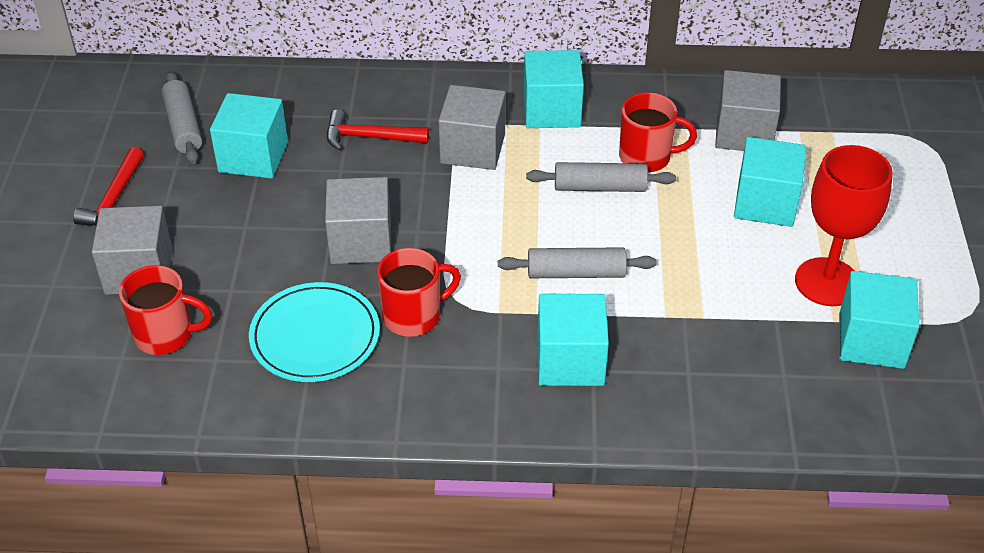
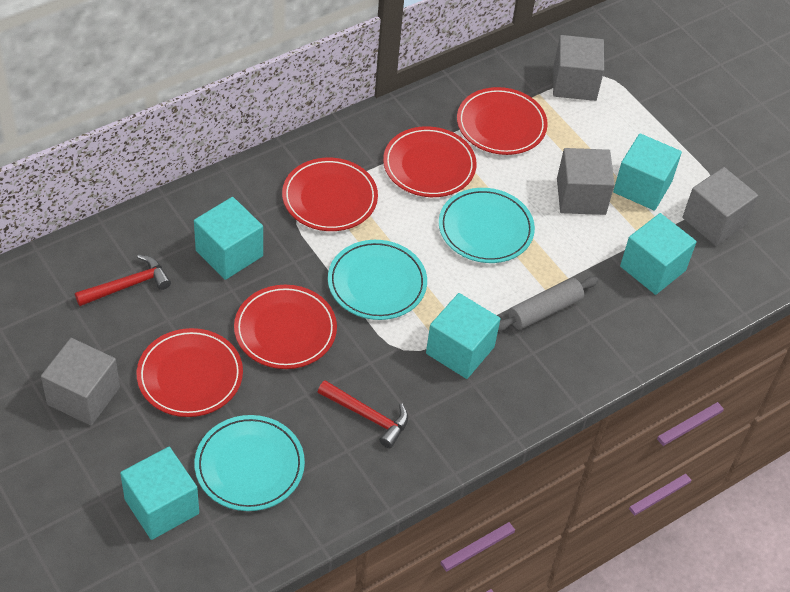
grey rolling pin: 3 -> 1
red goblet: 1 -> 0
red mug: 3 -> 0
red plate: 0 -> 5
turquoise plate: 1 -> 3

